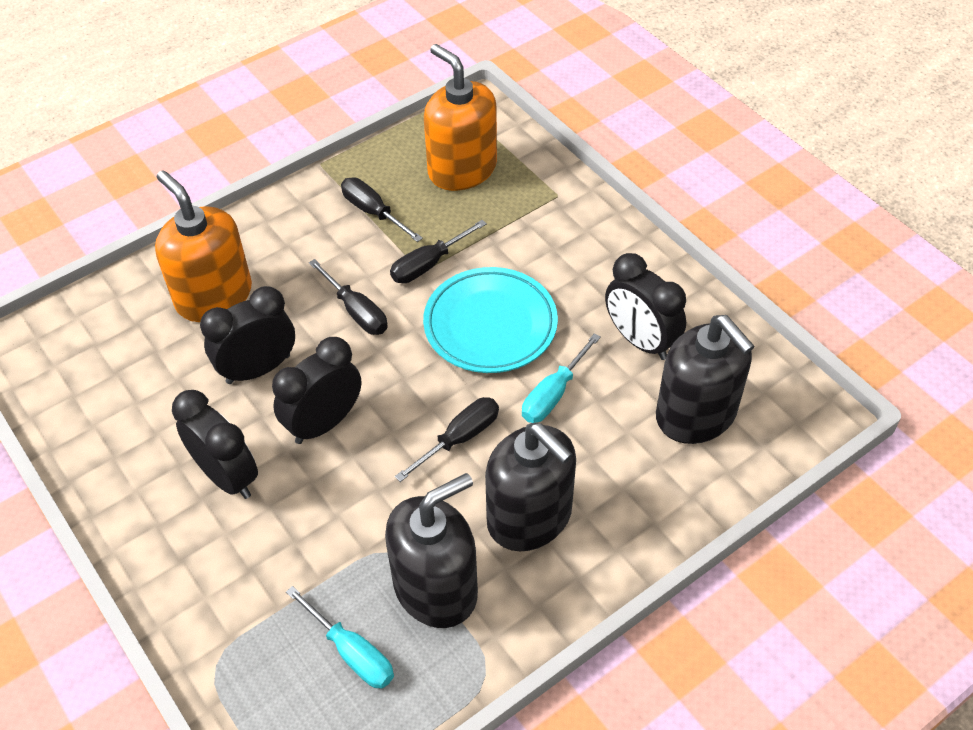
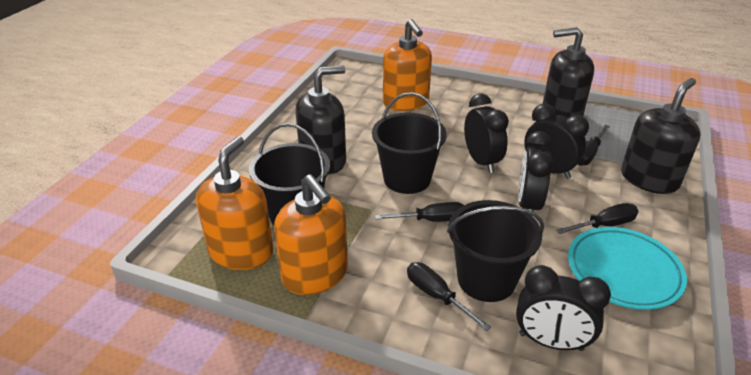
black bucket: 0 -> 3
orange soap dispenser: 2 -> 3
turquoise screwdriver: 2 -> 0

